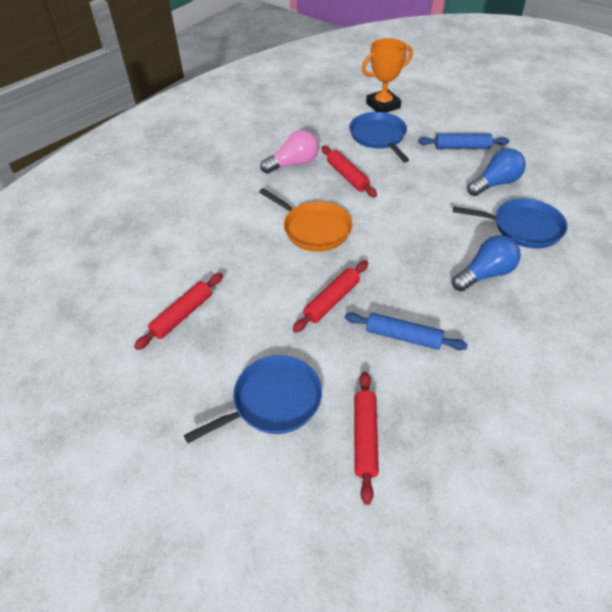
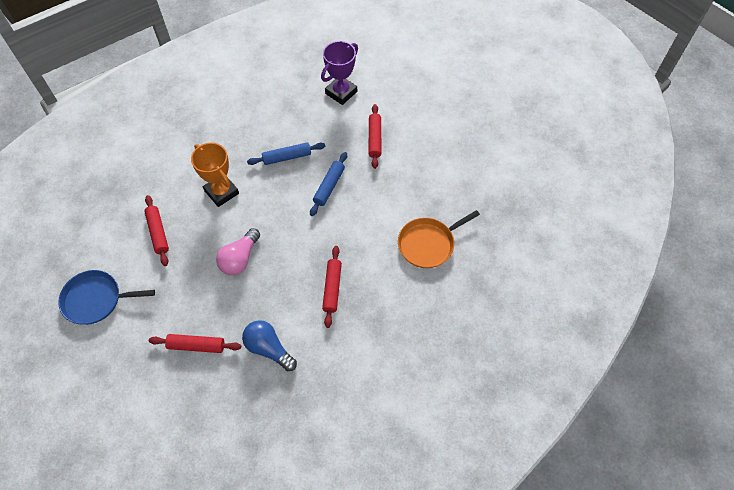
blue light bulb: 2 -> 1
blue pan: 3 -> 1
purple trophy: 0 -> 1

